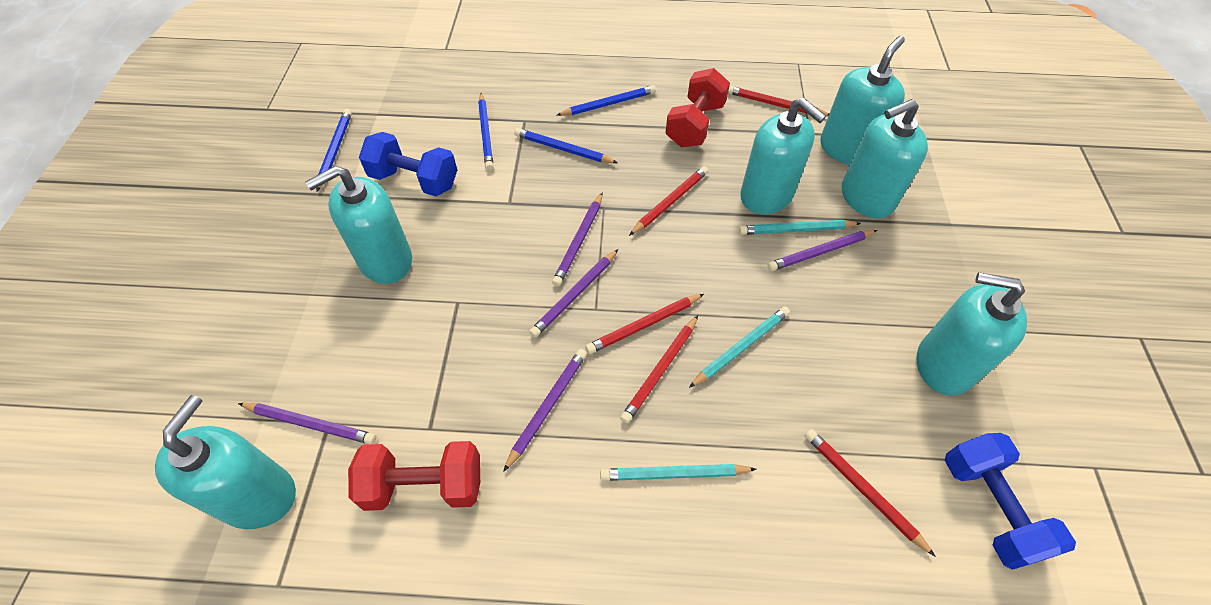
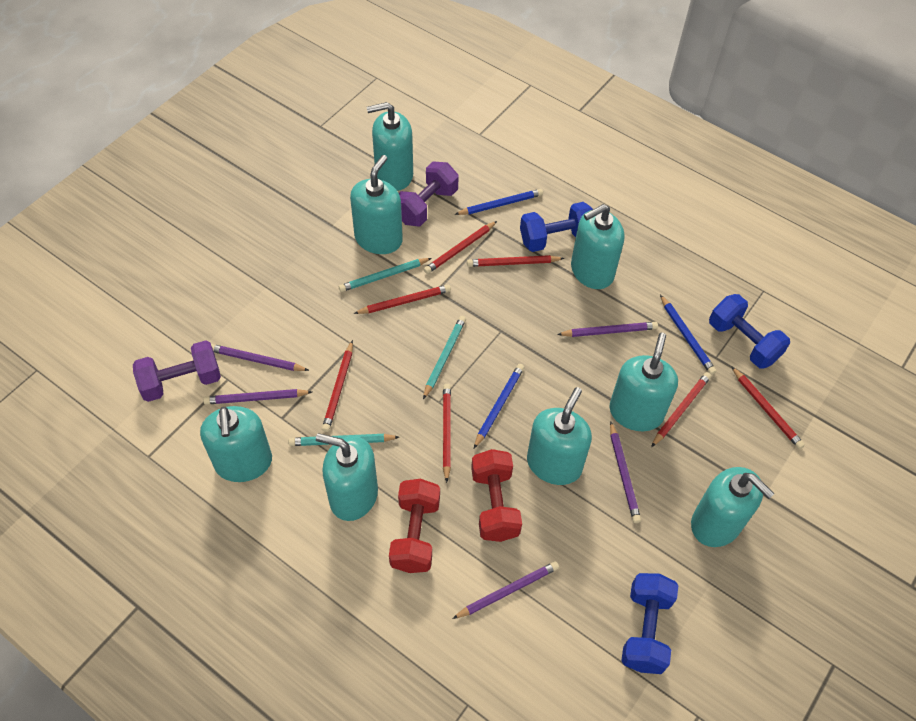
blue dumbbell: 2 -> 3
blue pencil: 4 -> 3
purple dumbbell: 0 -> 2
red pencil: 5 -> 7
turquoise soap dispenser: 6 -> 8

